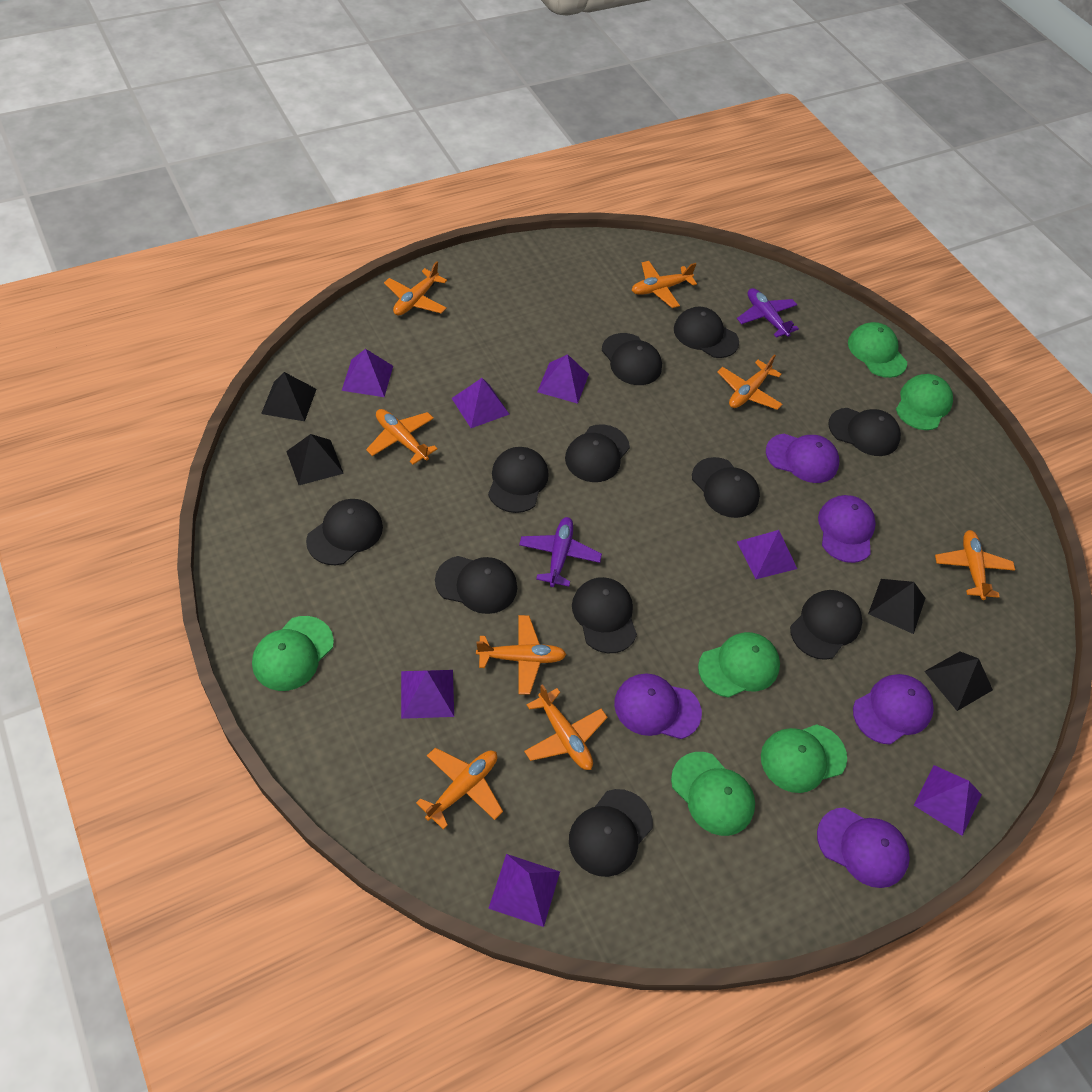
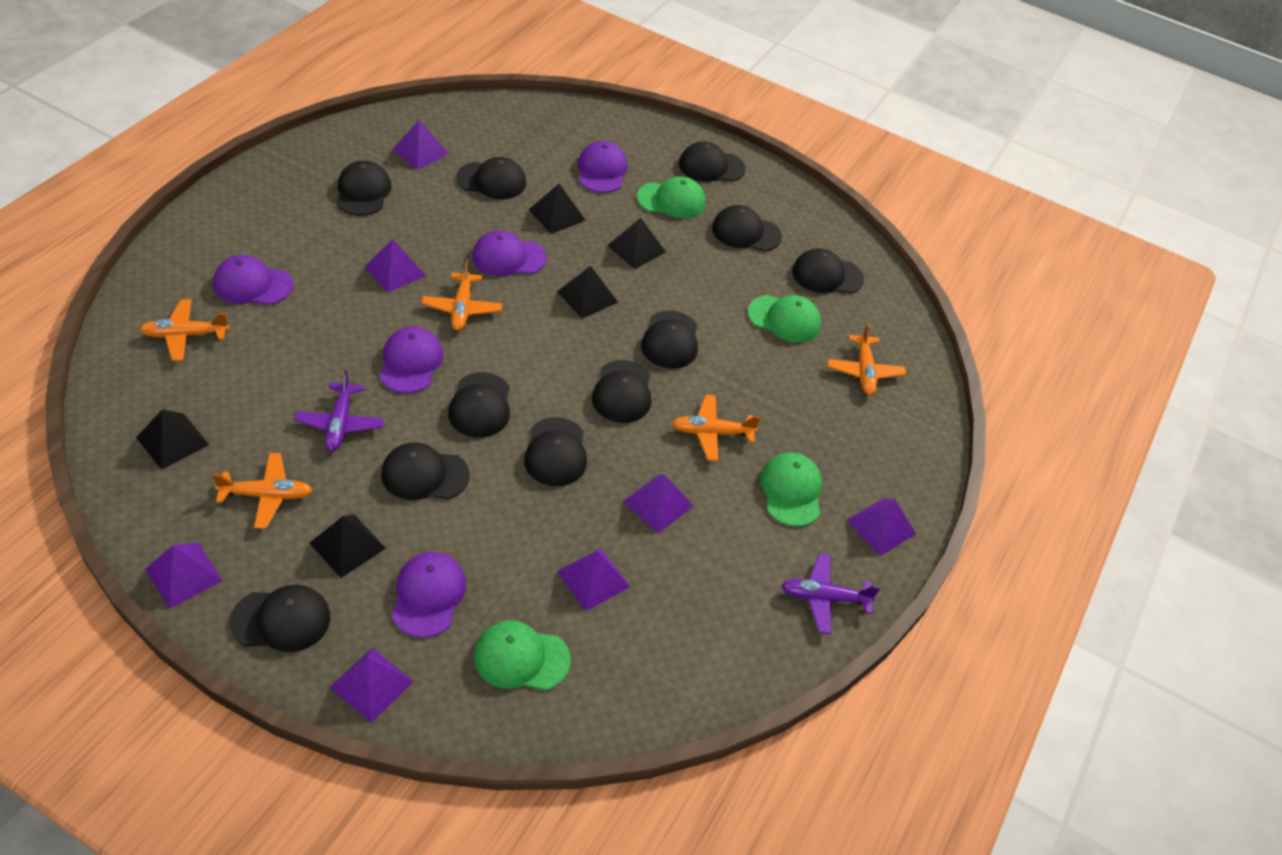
black pyramid: 4 -> 5
green cap: 6 -> 4
orange plane: 8 -> 5

